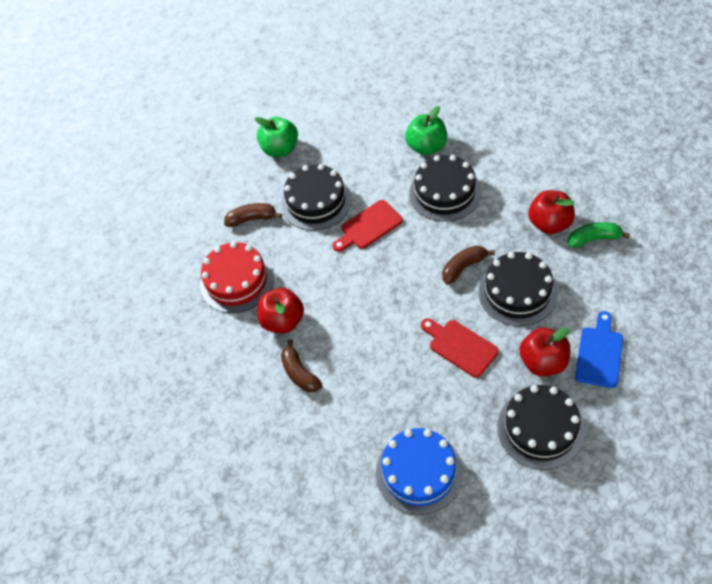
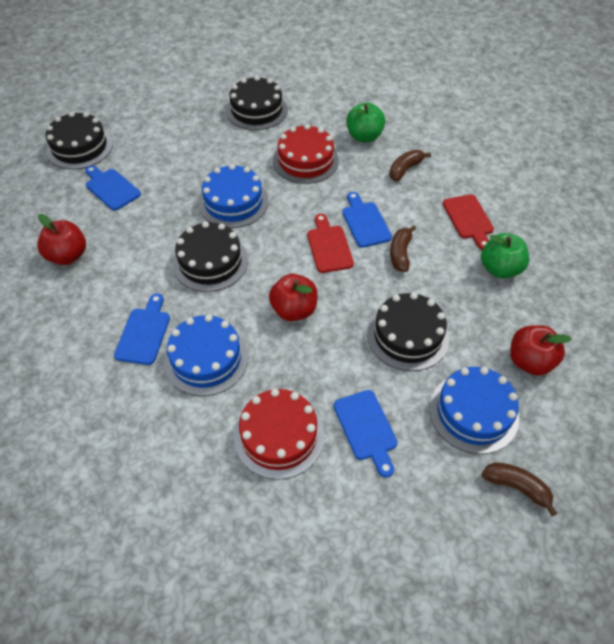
blue cake: 1 -> 3
blue cutting board: 1 -> 4
green banana: 1 -> 0
red cake: 1 -> 2

